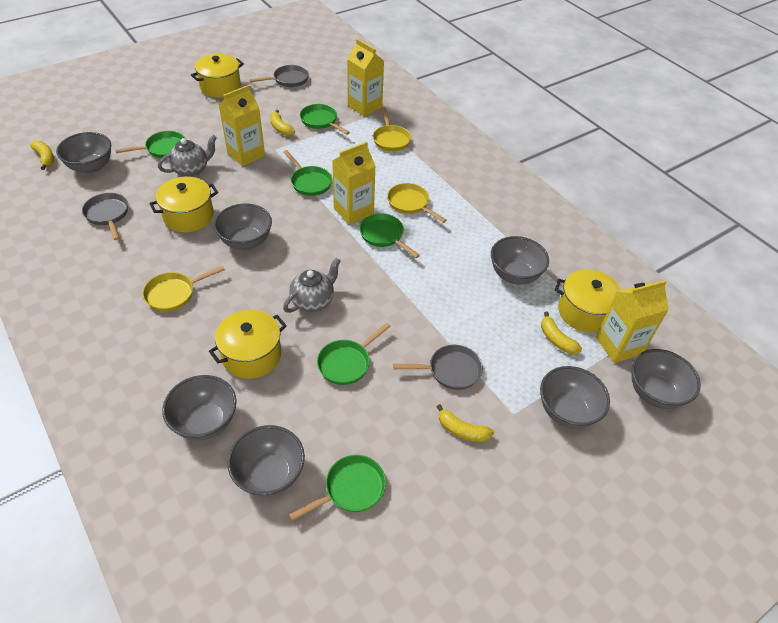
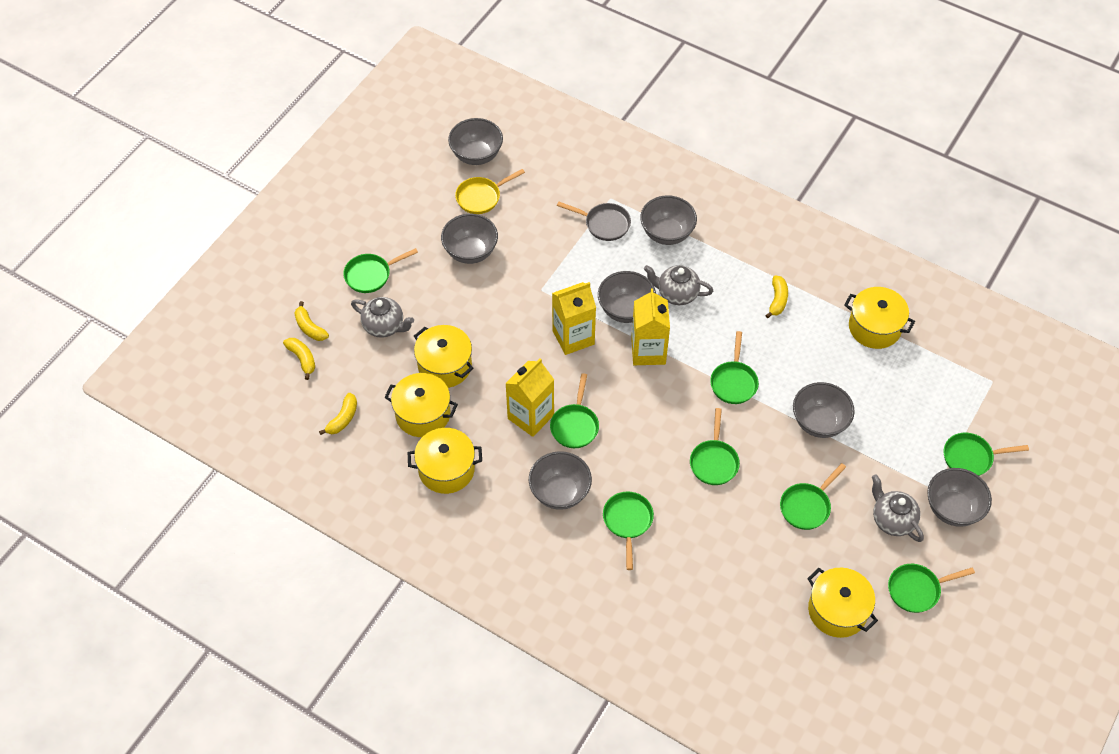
green pan: 6 -> 8
grey pan: 3 -> 1
grey teapot: 2 -> 3
yellow carton: 4 -> 3
yellow pan: 3 -> 1
yellow pot: 4 -> 5

